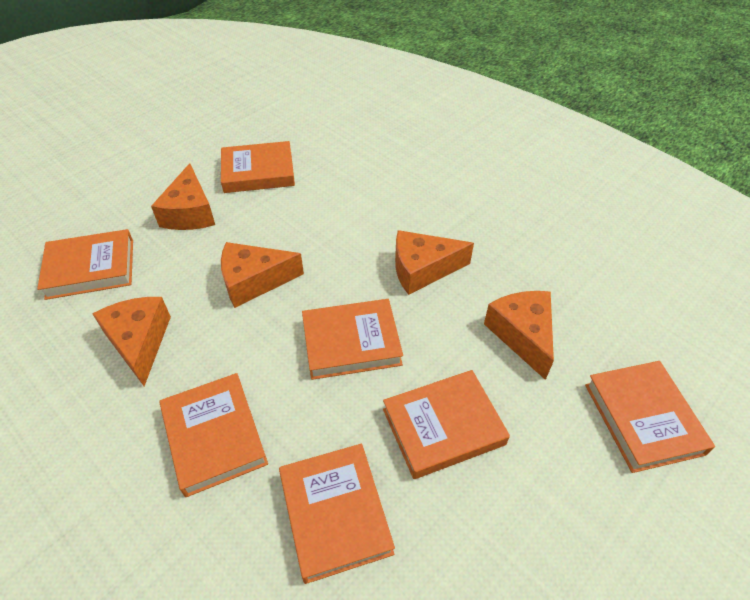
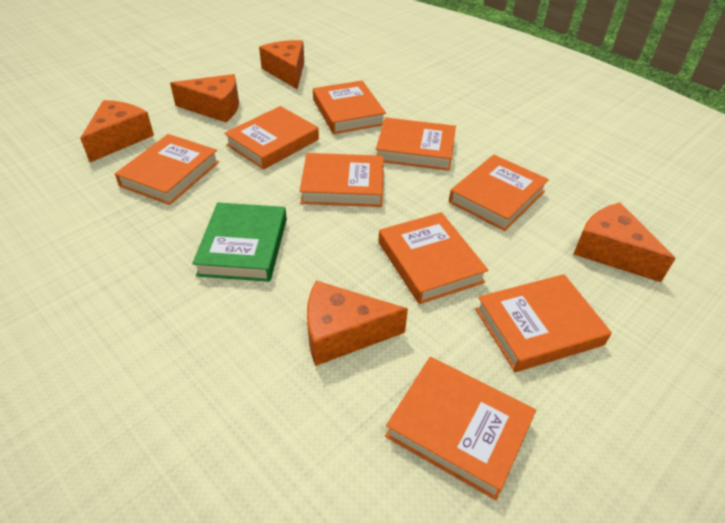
green book: 0 -> 1
orange book: 7 -> 9

